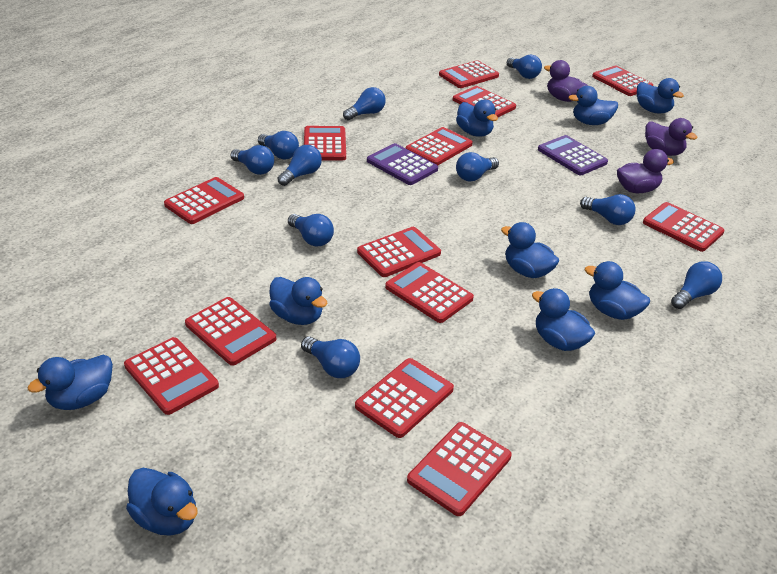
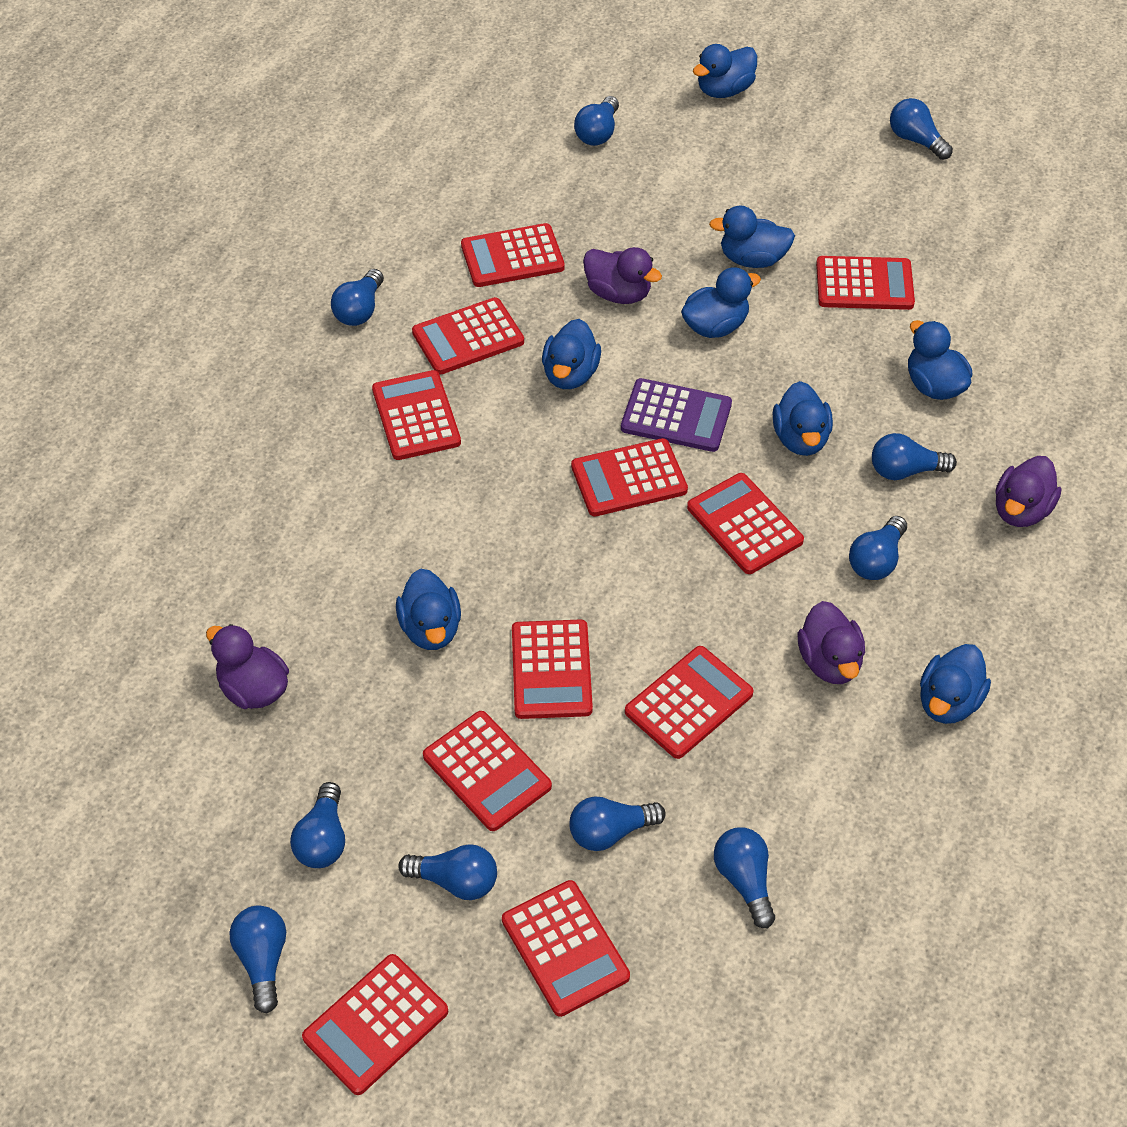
blue duck: 9 -> 8
purple calculator: 2 -> 1
purple duck: 3 -> 4
red calculator: 13 -> 11

